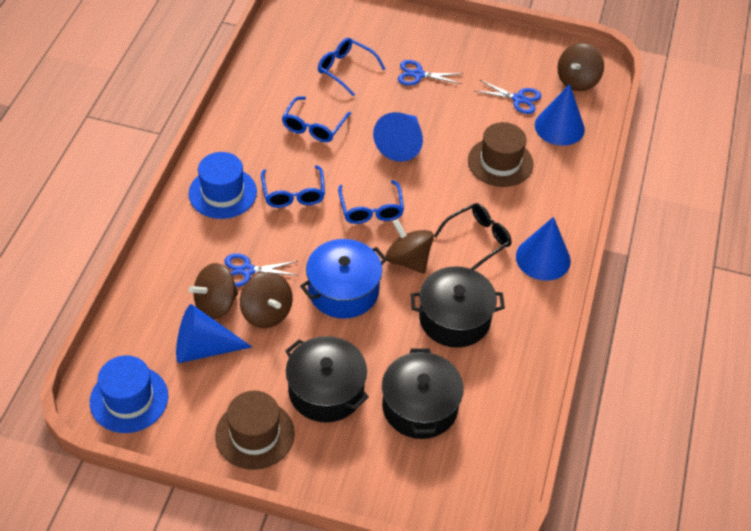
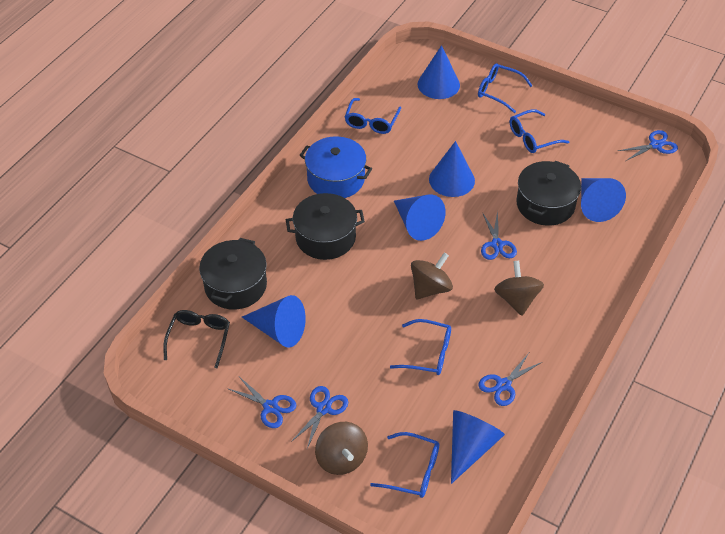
blue cone: 4 -> 6
blue glasses: 4 -> 5
blue hat: 2 -> 0
blue scissors: 3 -> 5
brown hat: 2 -> 0
brown spinning top: 4 -> 3

